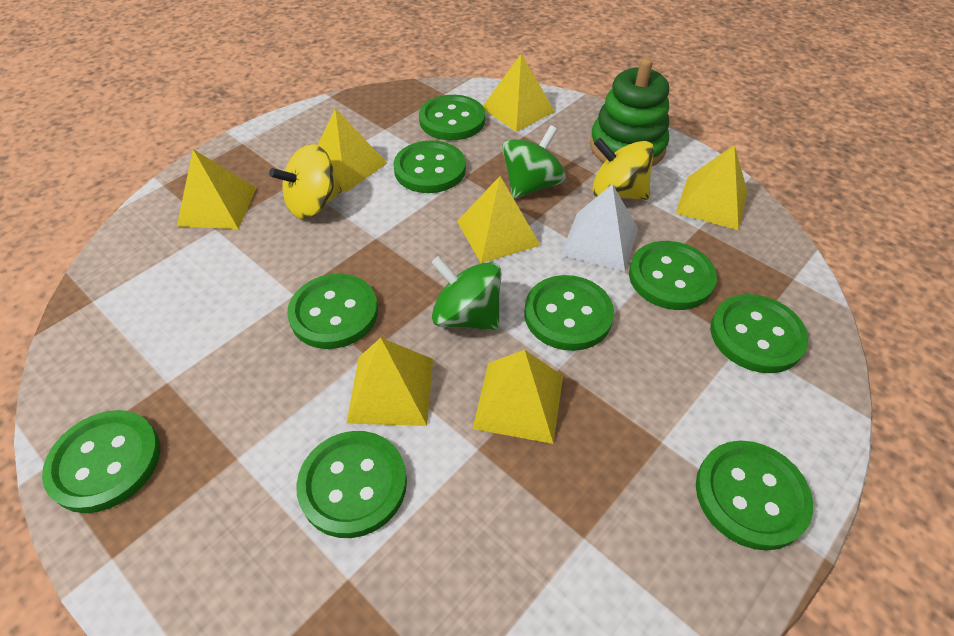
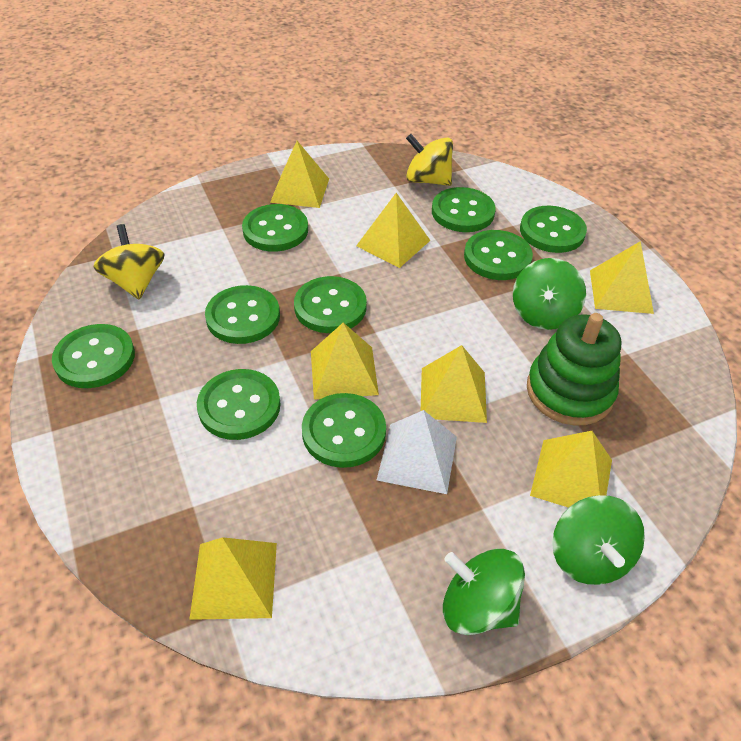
green spinning top: 2 -> 3

